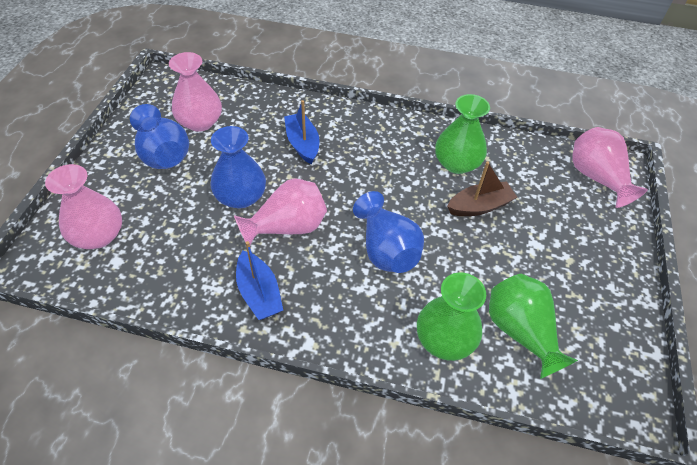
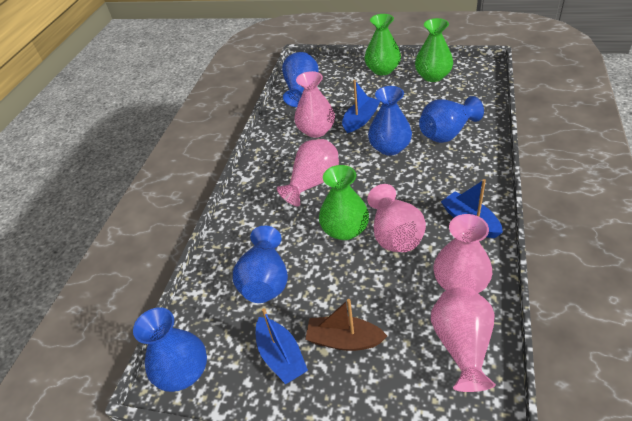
blue boat: 2 -> 3
blue vase: 3 -> 5
pink vase: 4 -> 5

